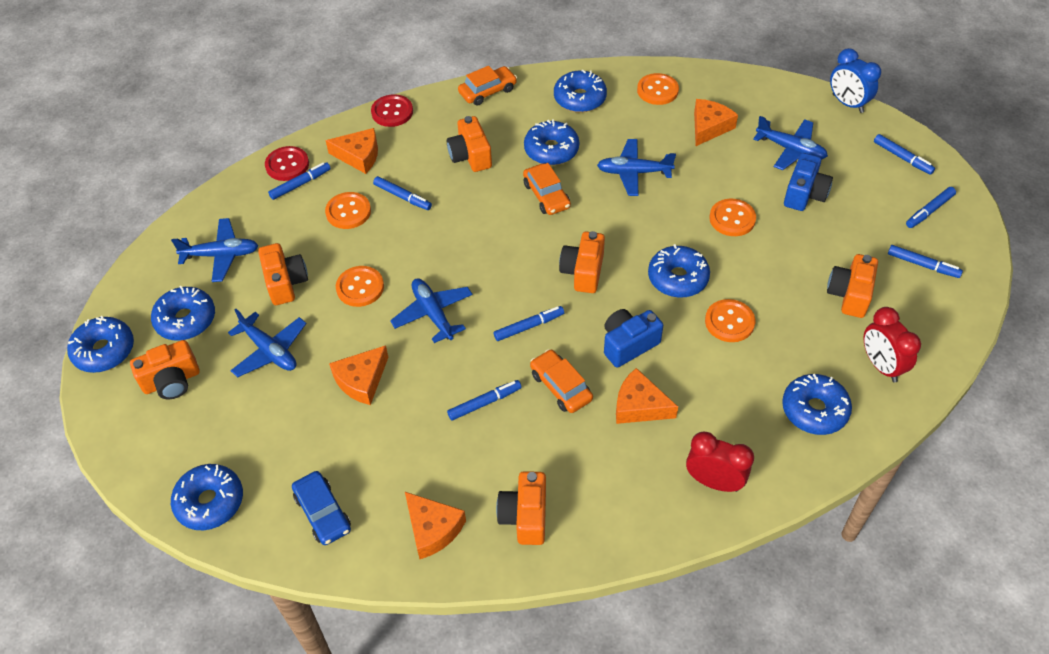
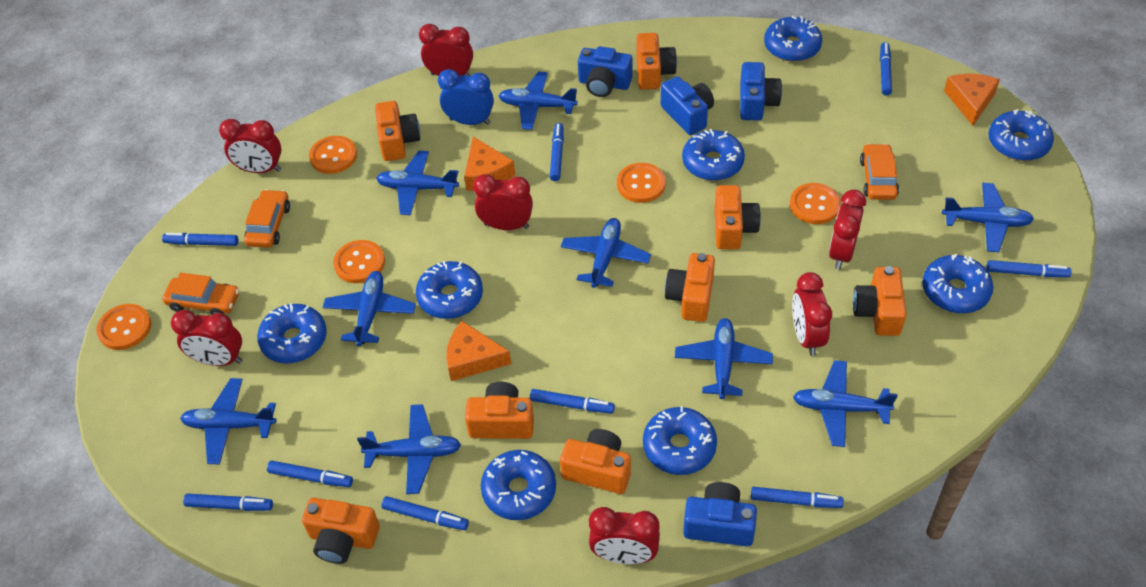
blue camera: 2 -> 4
blue car: 1 -> 0
blue donut: 7 -> 8
blue marker: 7 -> 9
blue plane: 5 -> 9
orange camera: 6 -> 8
orange cheese: 5 -> 3
red button: 2 -> 0
red clock: 2 -> 7

